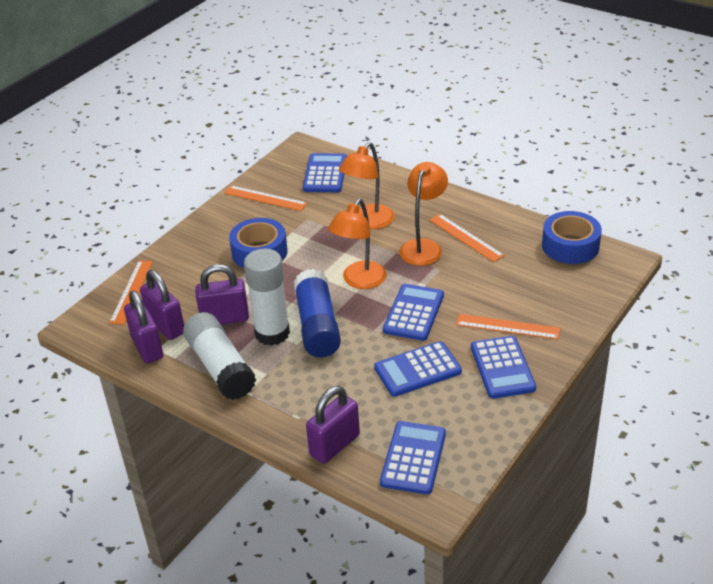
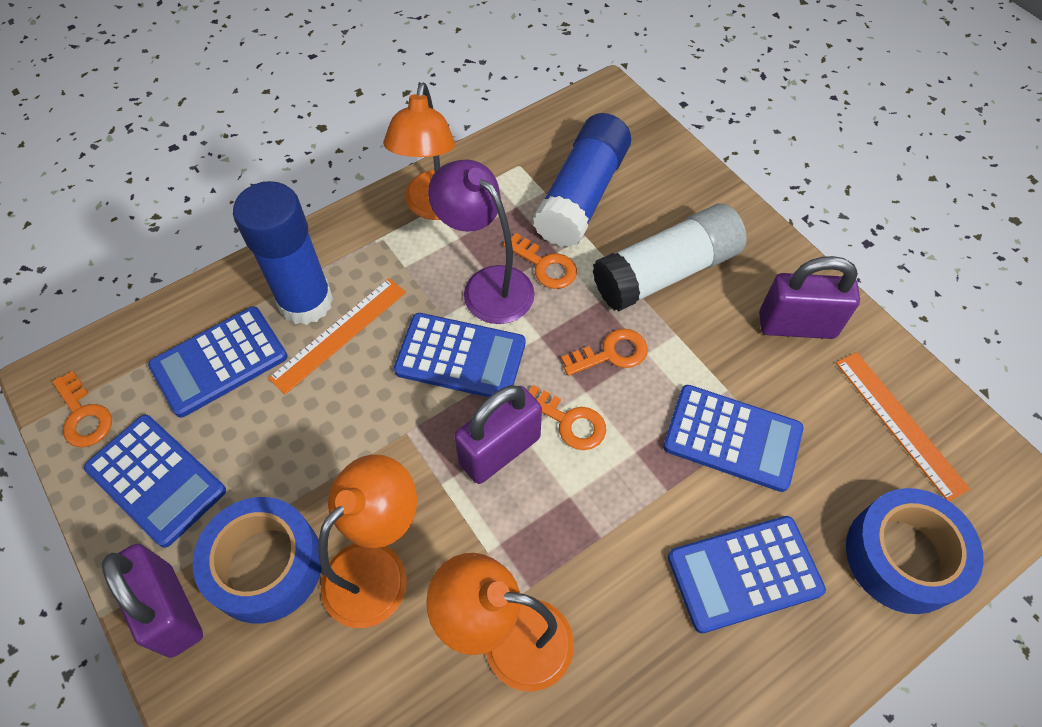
blue glue stick: 1 -> 2
orange key: 0 -> 4
orange ruler: 4 -> 2
purple lamp: 0 -> 1
purple padlock: 4 -> 3
white glue stick: 2 -> 1

